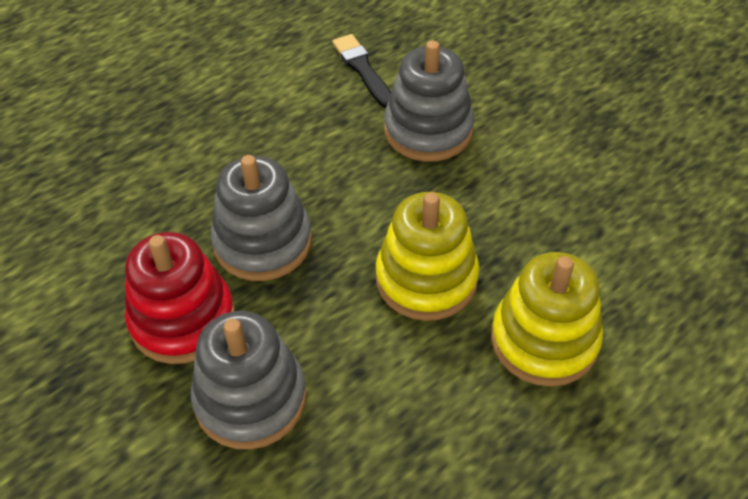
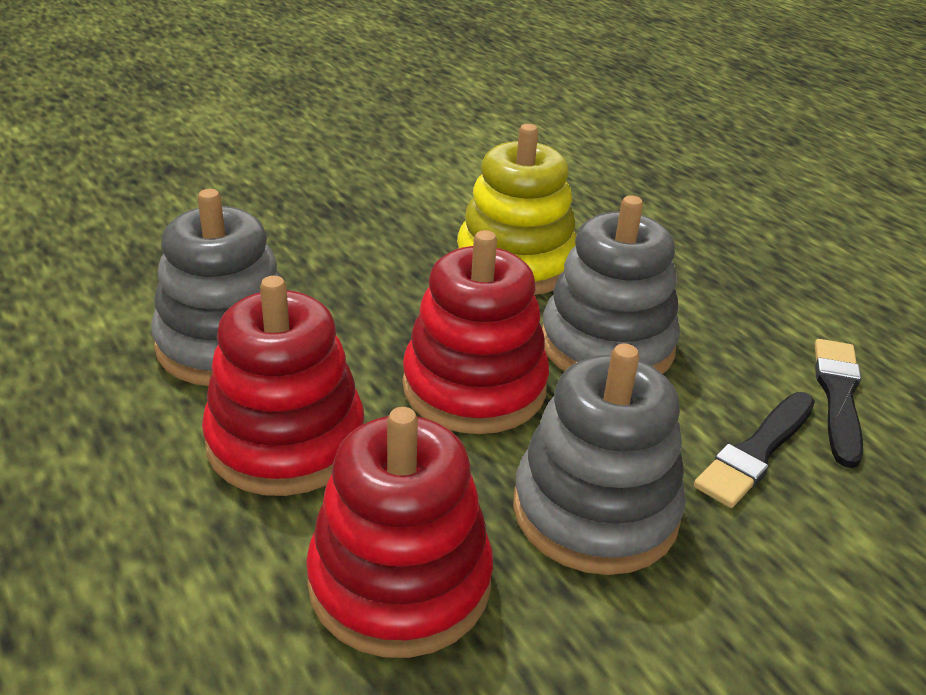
black brush: 1 -> 2
red stacking toy: 1 -> 3
yellow stacking toy: 2 -> 1

